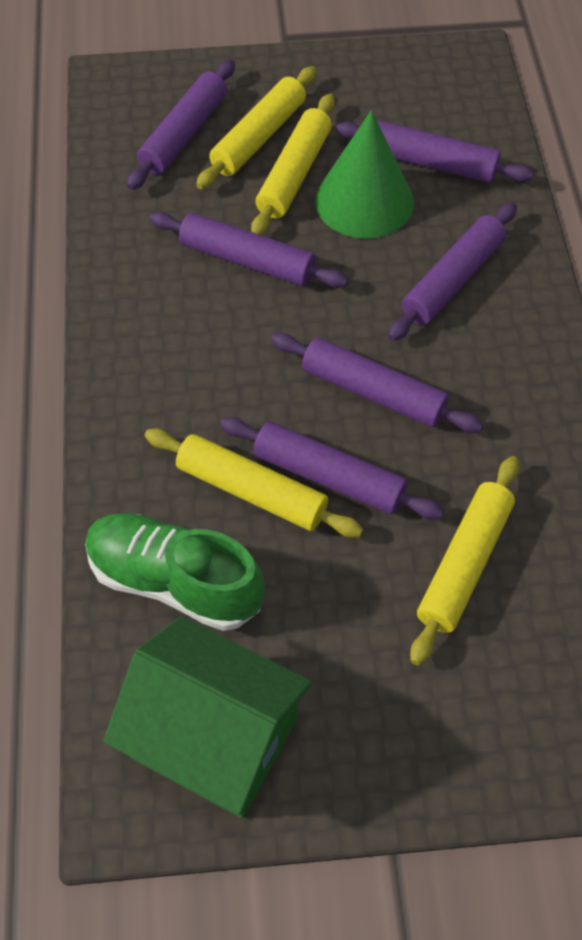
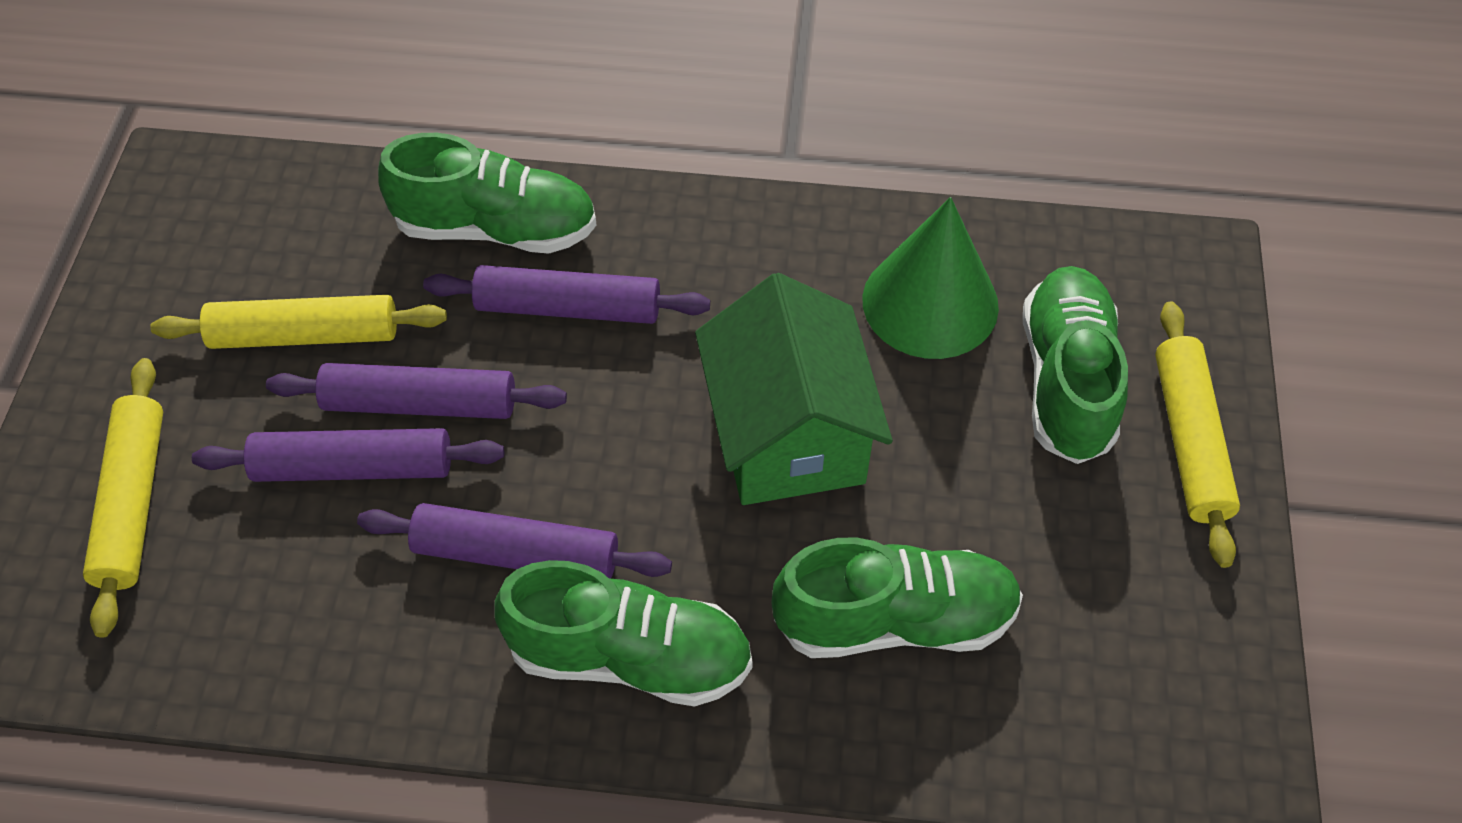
green shoe: 1 -> 4
purple rolling pin: 6 -> 4
yellow rolling pin: 4 -> 3

